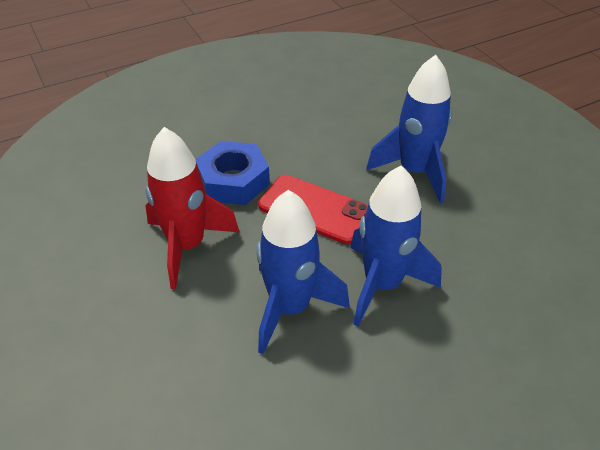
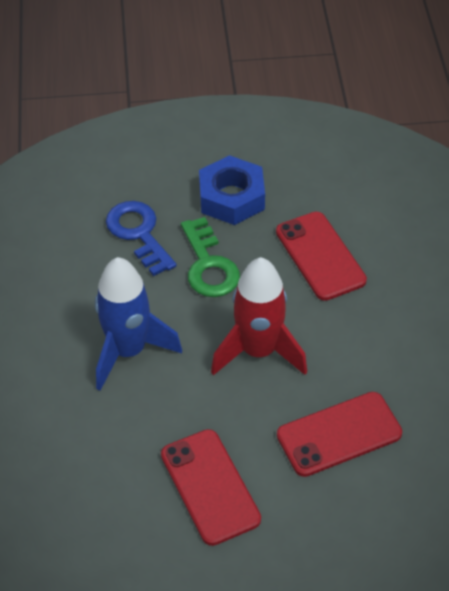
blue key: 0 -> 1
blue rocket: 3 -> 1
green key: 0 -> 1
red phone: 1 -> 3

